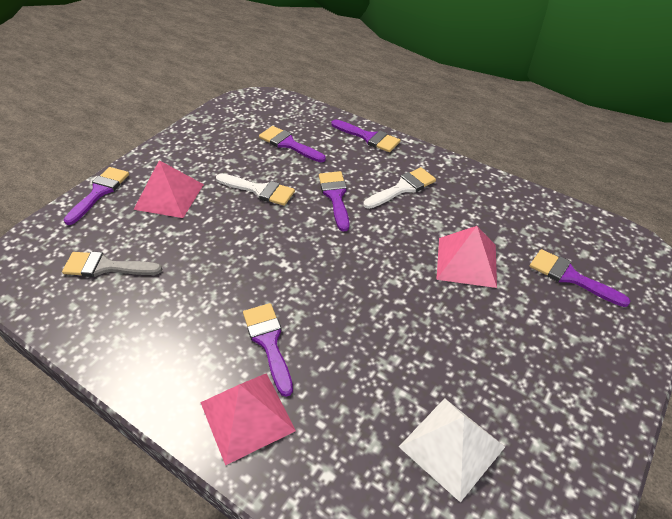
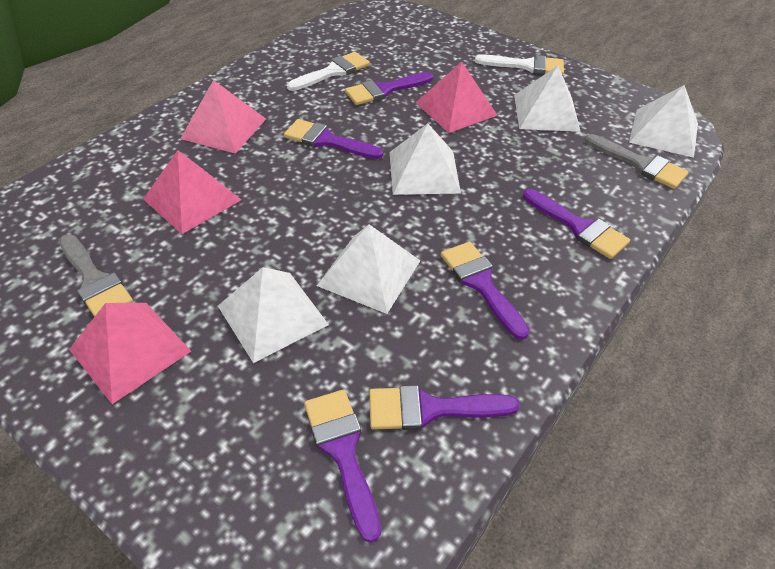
grey brush: 1 -> 2
pink pyramid: 3 -> 4
white pyramid: 1 -> 5

